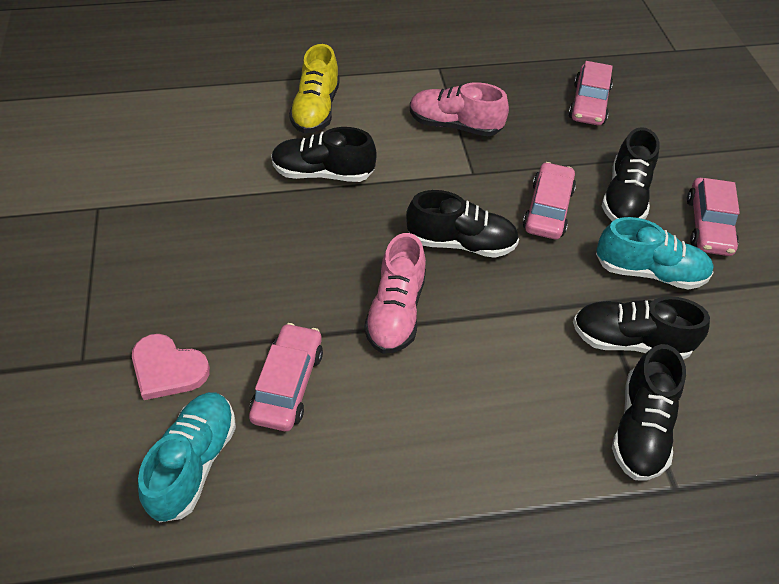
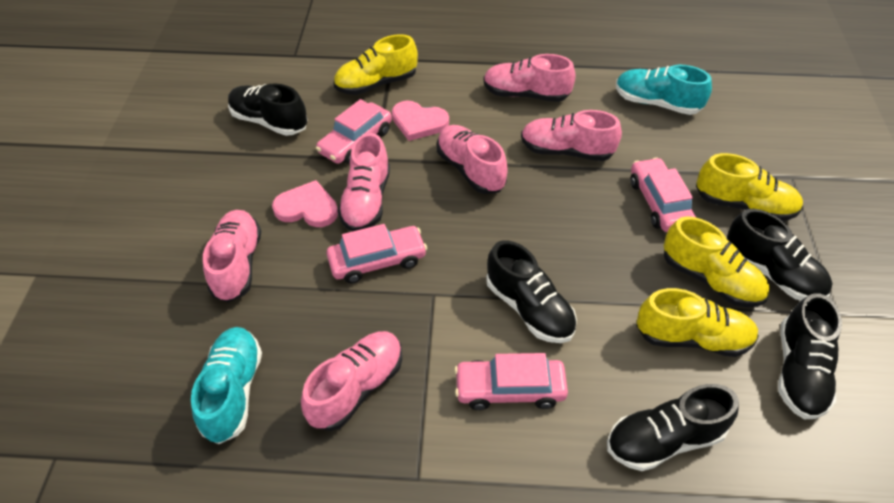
pink heart: 1 -> 2
pink shoe: 2 -> 6
yellow shoe: 1 -> 4

